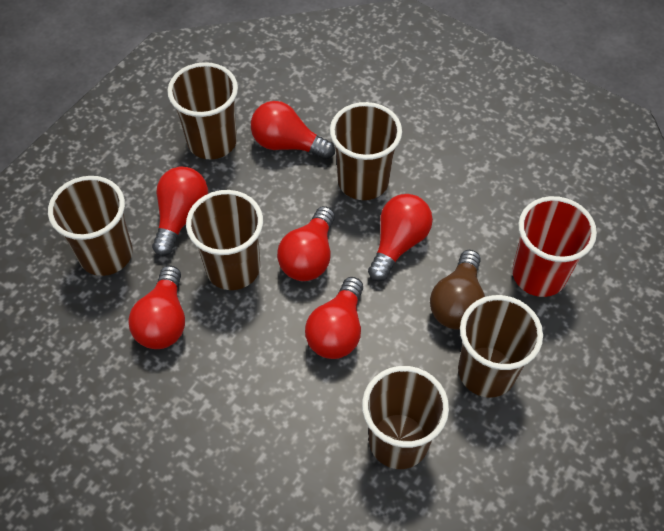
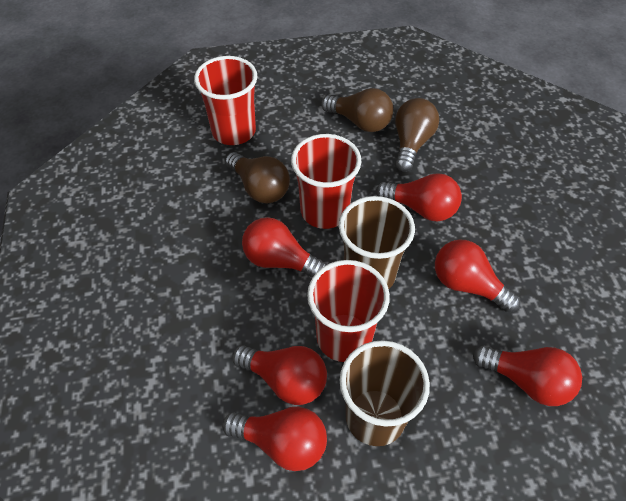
brown cup: 6 -> 2
brown light bulb: 1 -> 3
red cup: 1 -> 3

